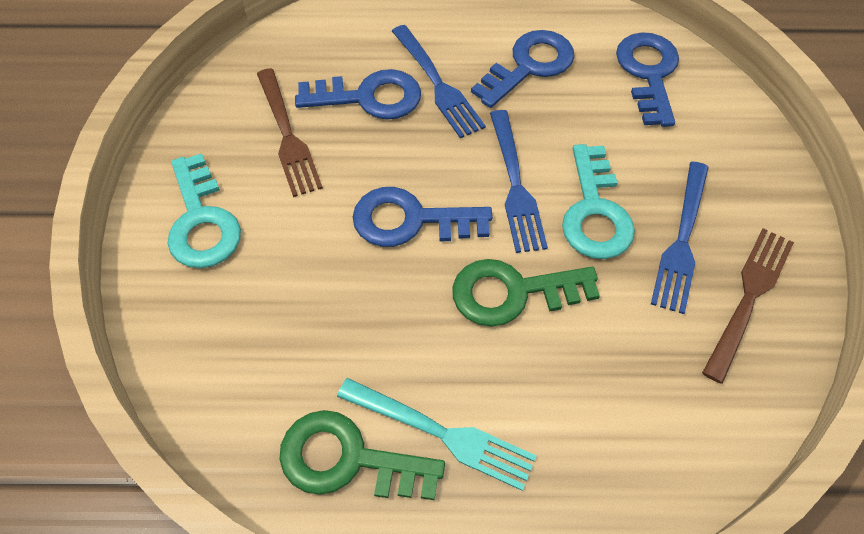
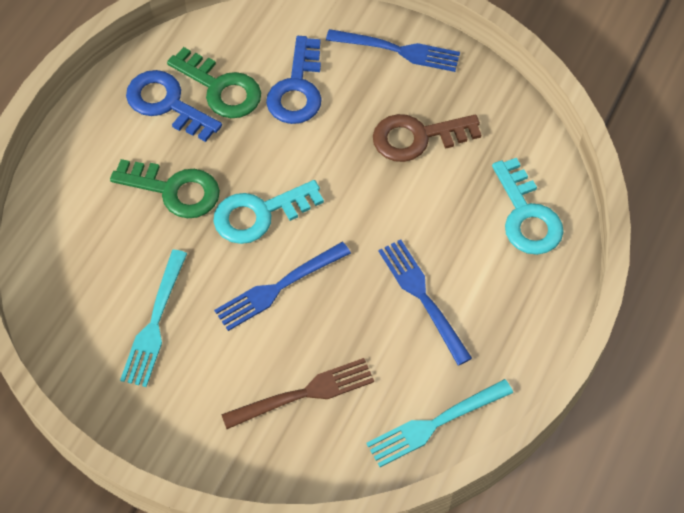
blue key: 4 -> 2
brown fork: 2 -> 1
brown key: 0 -> 1
turquoise fork: 1 -> 2

